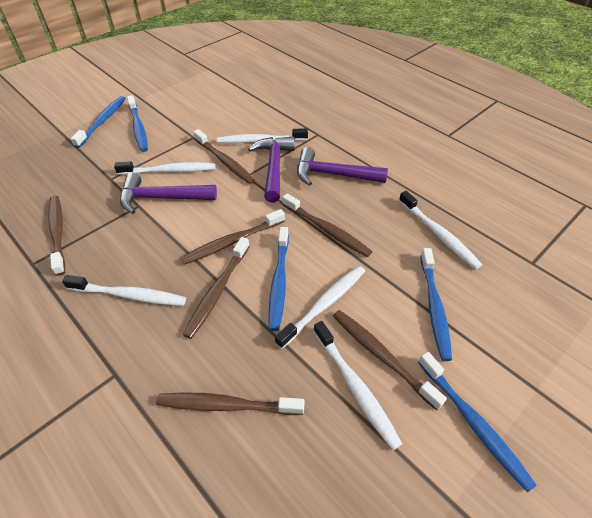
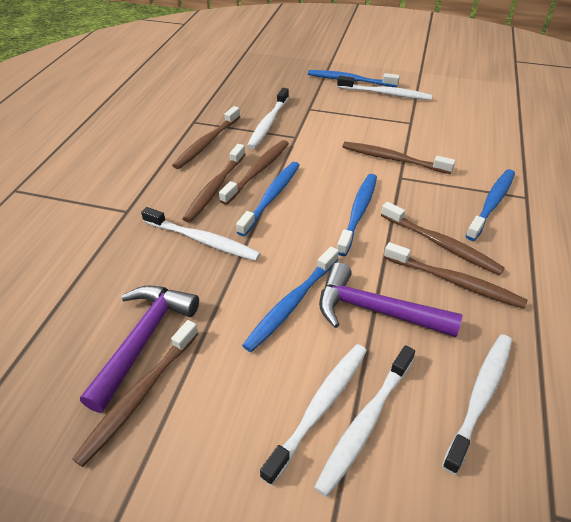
purple hammer: 3 -> 2

